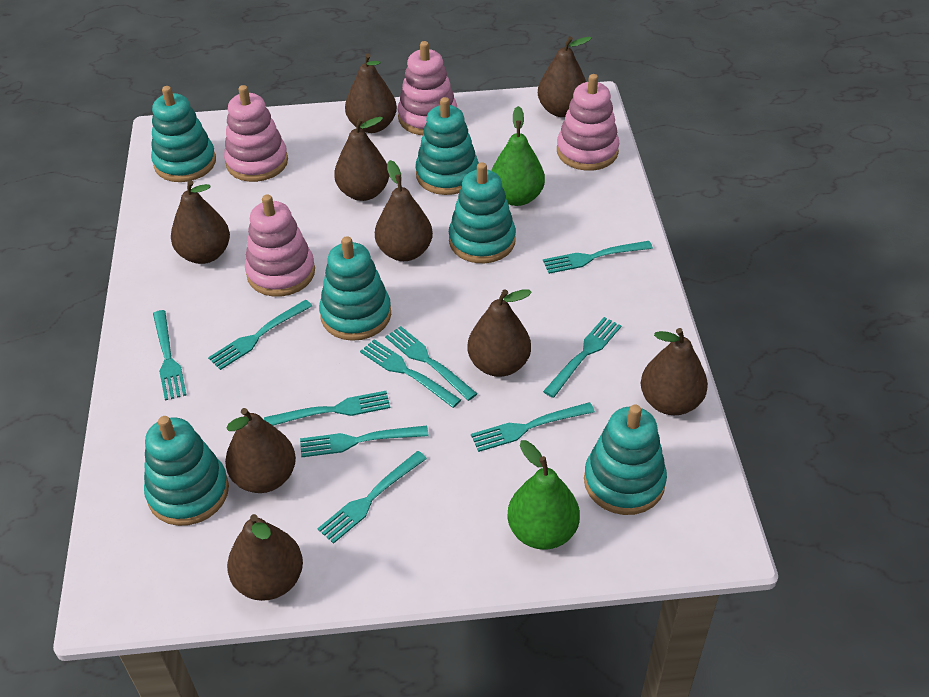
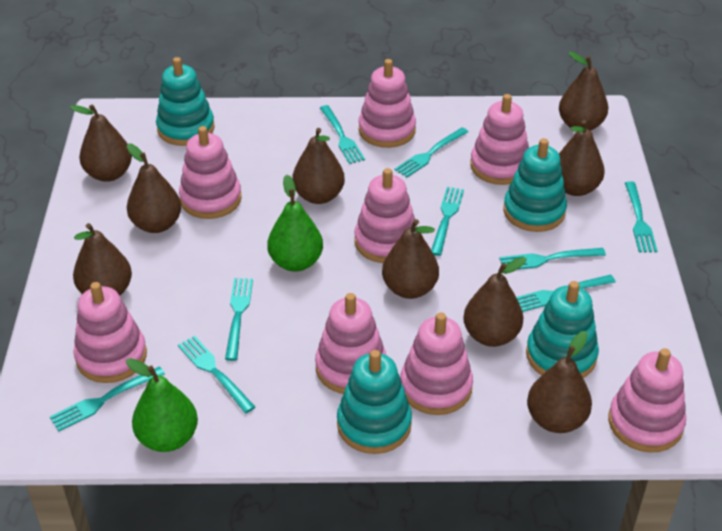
pink stacking toy: 4 -> 8
turquoise fork: 10 -> 9
turquoise stacking toy: 6 -> 4

